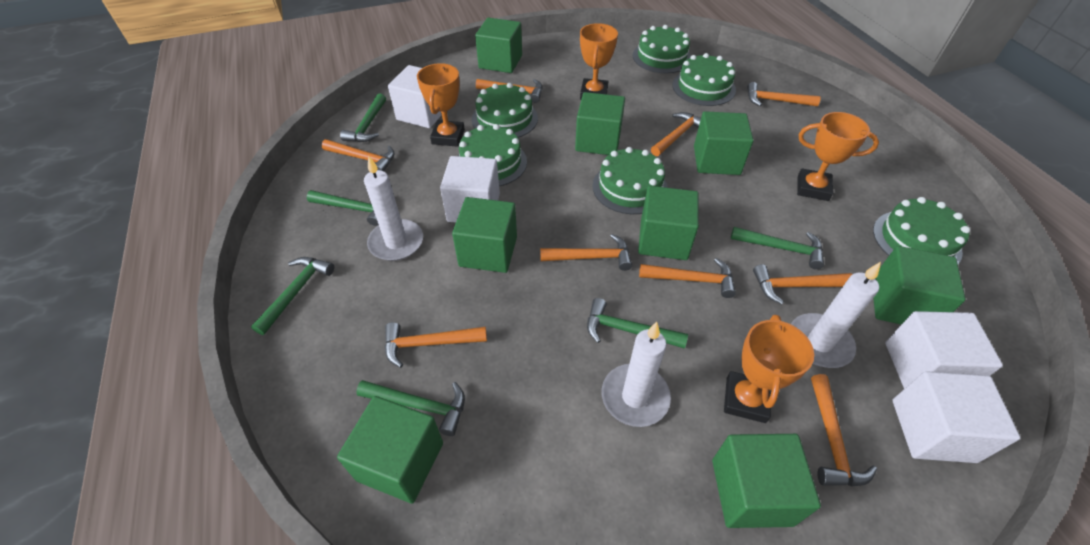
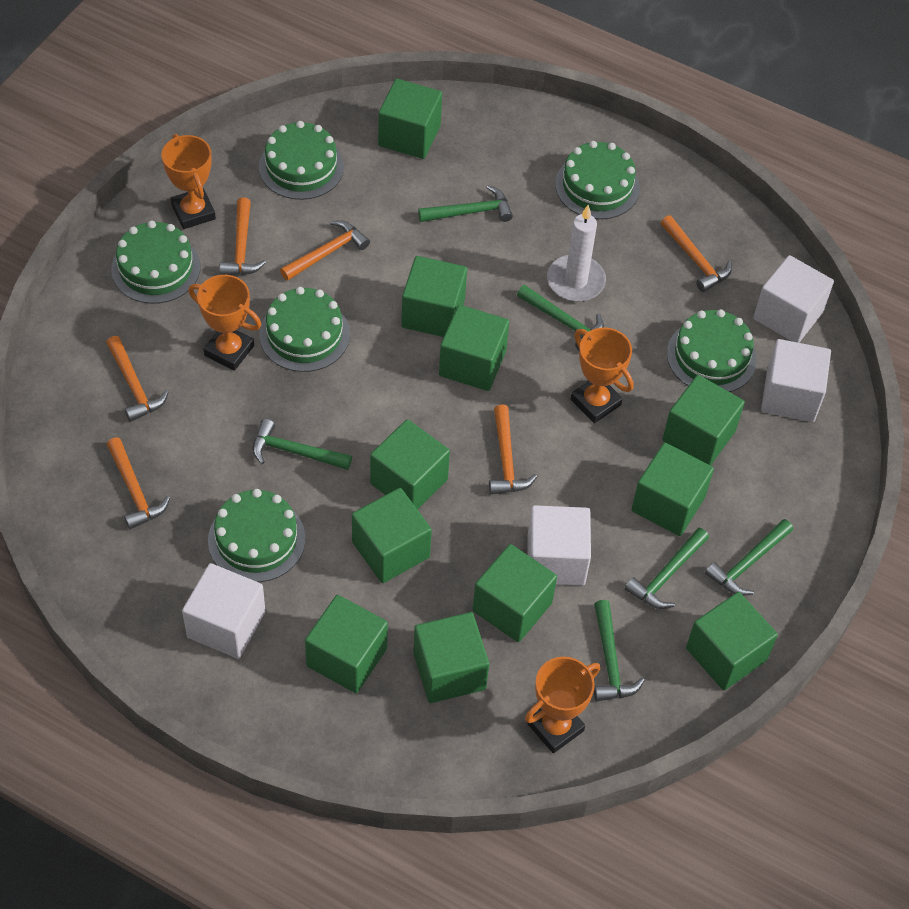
green cube: 8 -> 11
orange hammer: 9 -> 6
white candle: 3 -> 1

